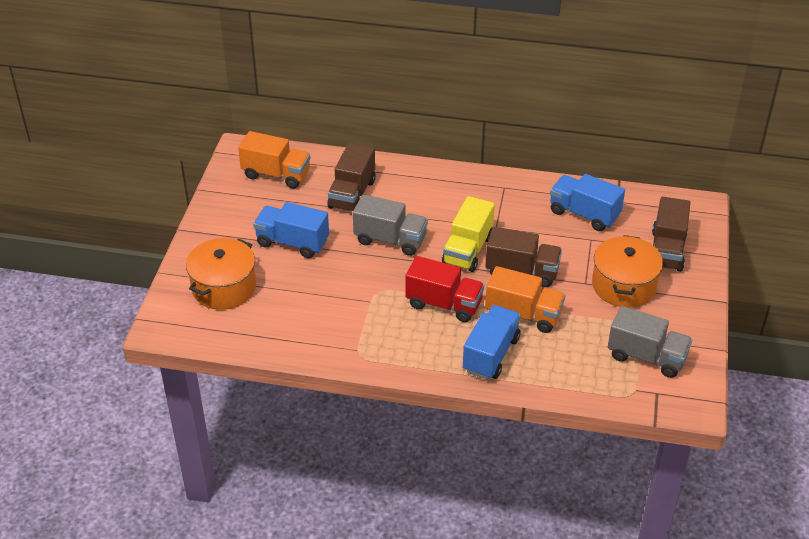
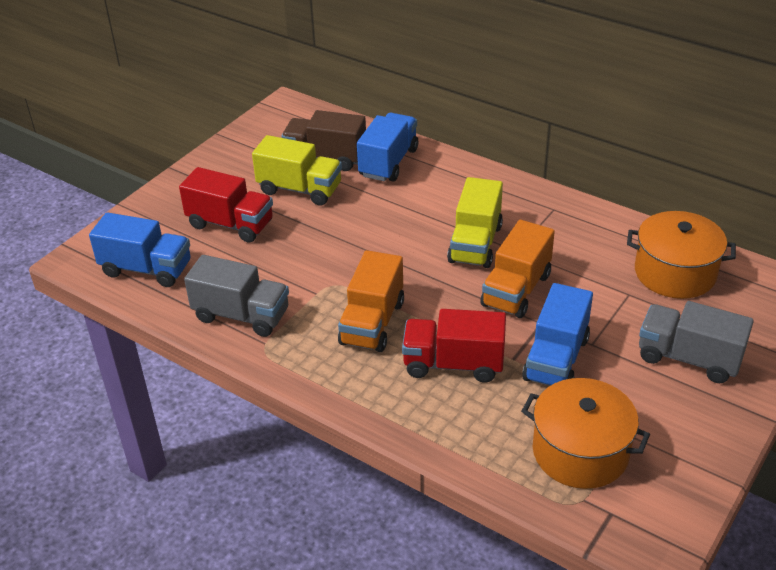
brown truck: 3 -> 1
red truck: 1 -> 2
yellow truck: 1 -> 2

